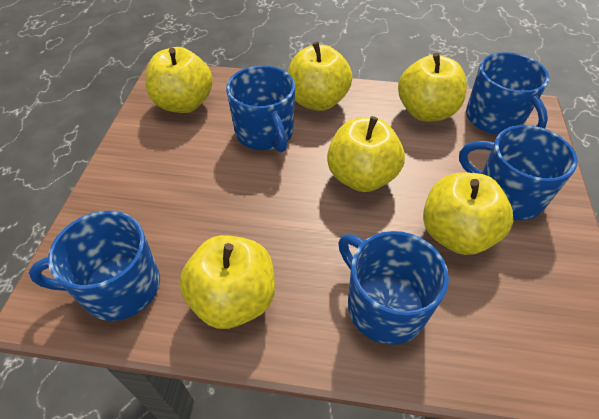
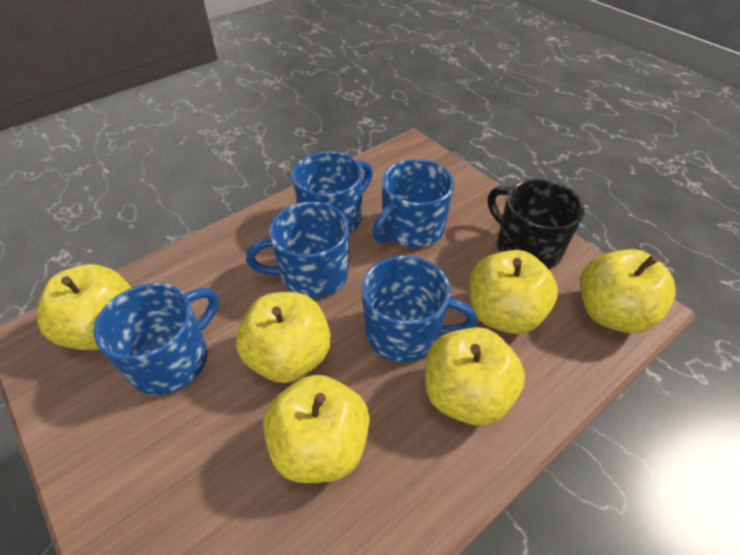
black mug: 0 -> 1

